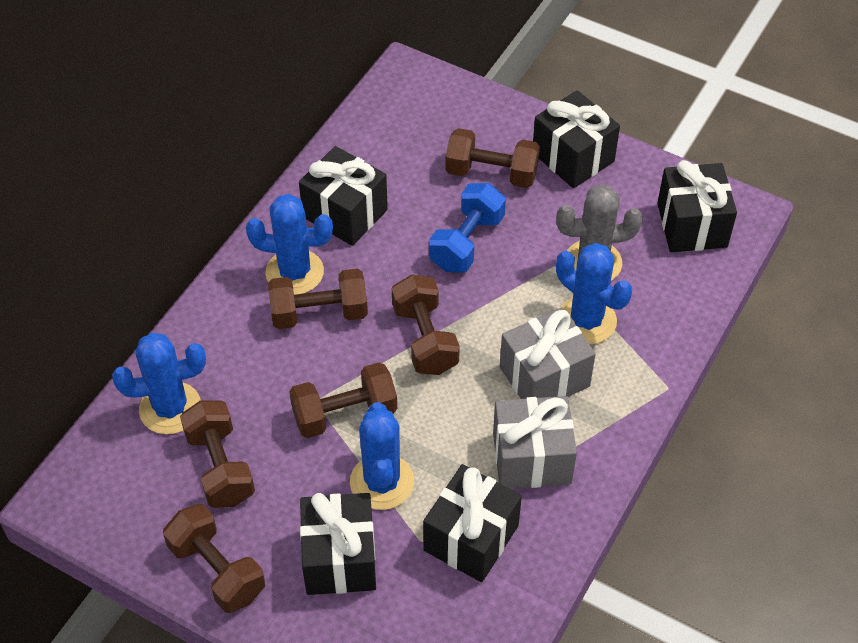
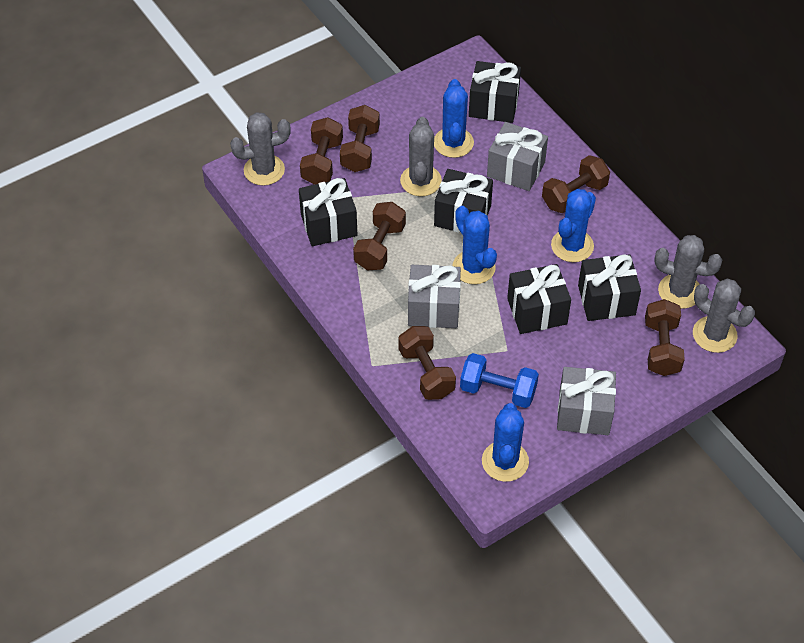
grey cactus: 1 -> 4
grey gift: 2 -> 3

